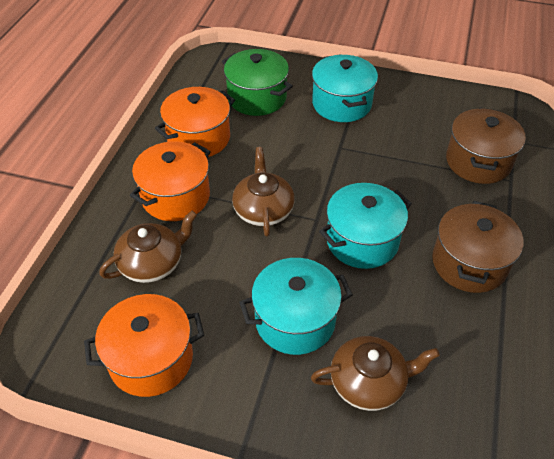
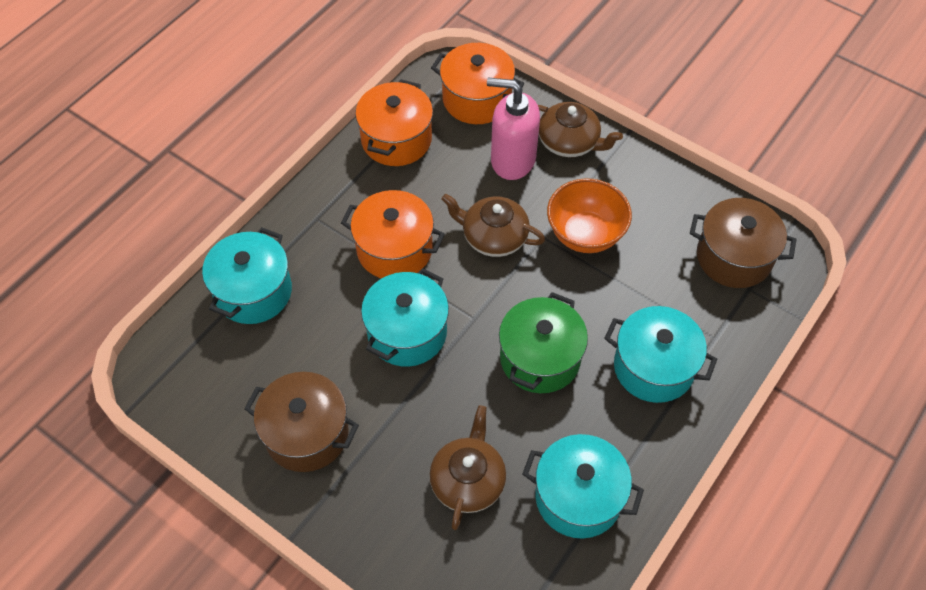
orange bowl: 0 -> 1
pink soap dispenser: 0 -> 1
turquoise pot: 3 -> 4

